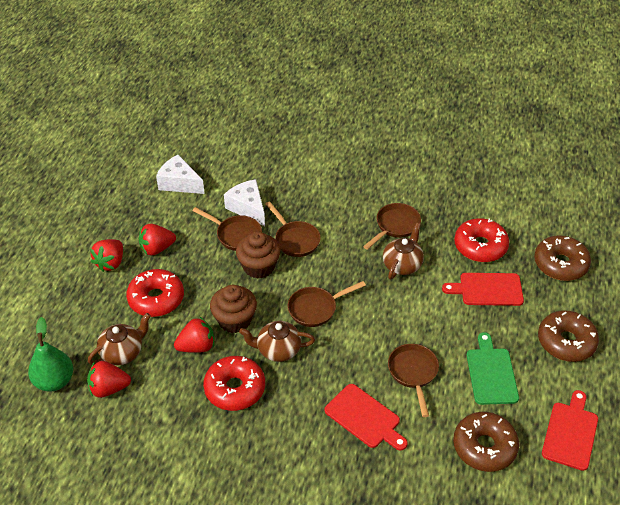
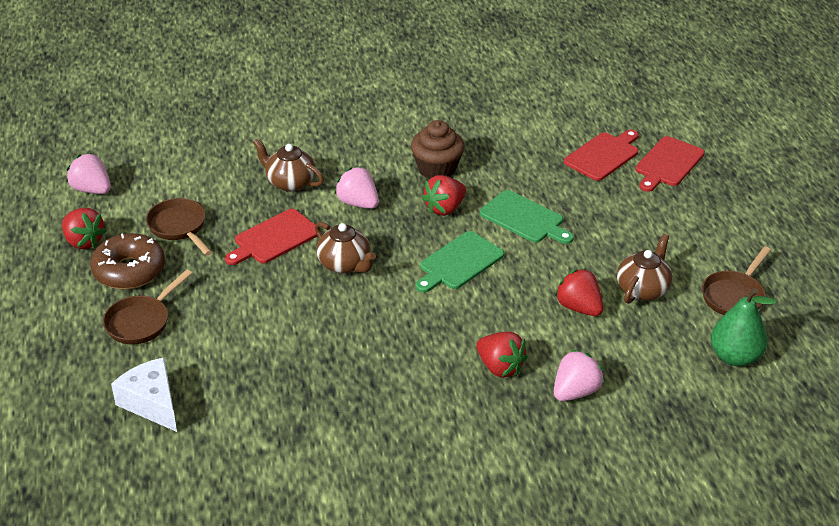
brown cupcake: 2 -> 1
brown donut: 3 -> 1
brown pan: 5 -> 3
green cutting board: 1 -> 2
pink strawberry: 0 -> 3
red donut: 3 -> 0
white cheese: 2 -> 1

